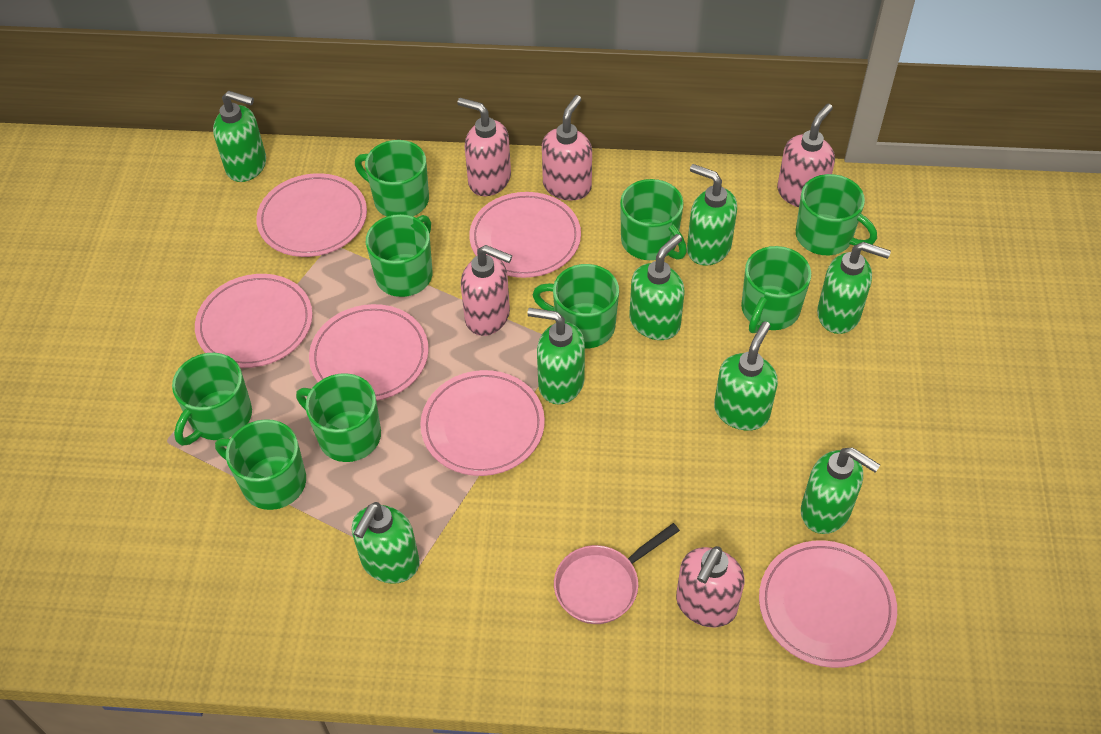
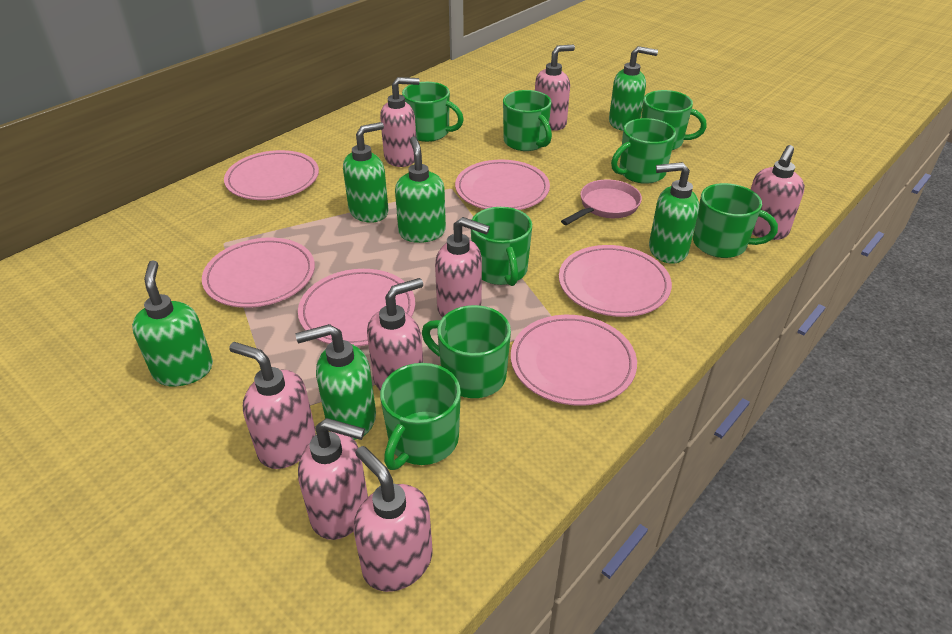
green mug: 9 -> 8
green soap dispenser: 8 -> 6
pink soap dispenser: 5 -> 8

